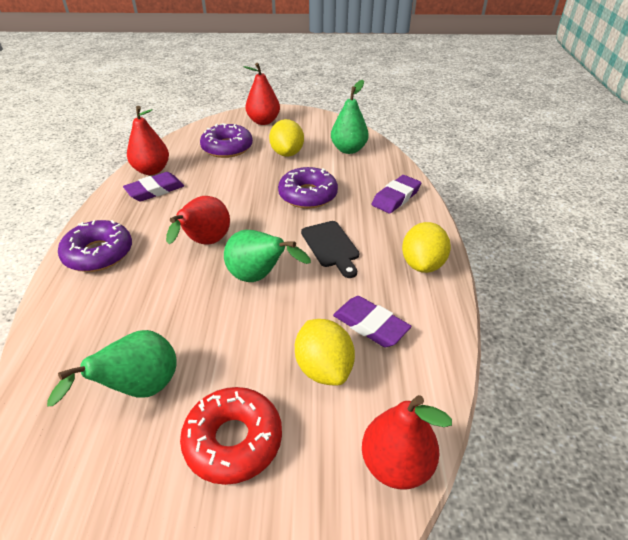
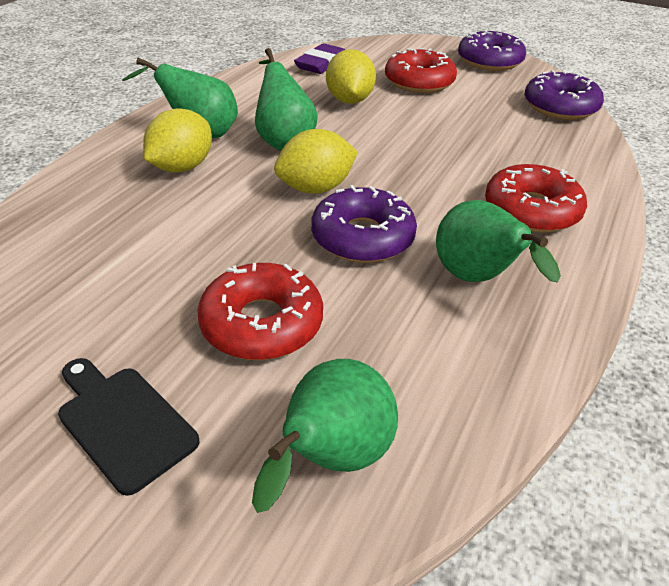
green pear: 3 -> 4
purple eraser: 3 -> 1
red donut: 1 -> 3
red pear: 4 -> 0

